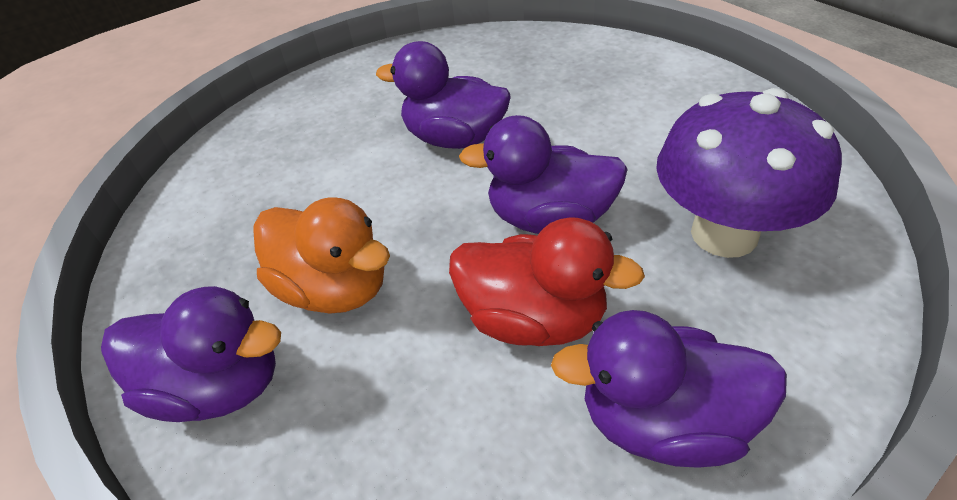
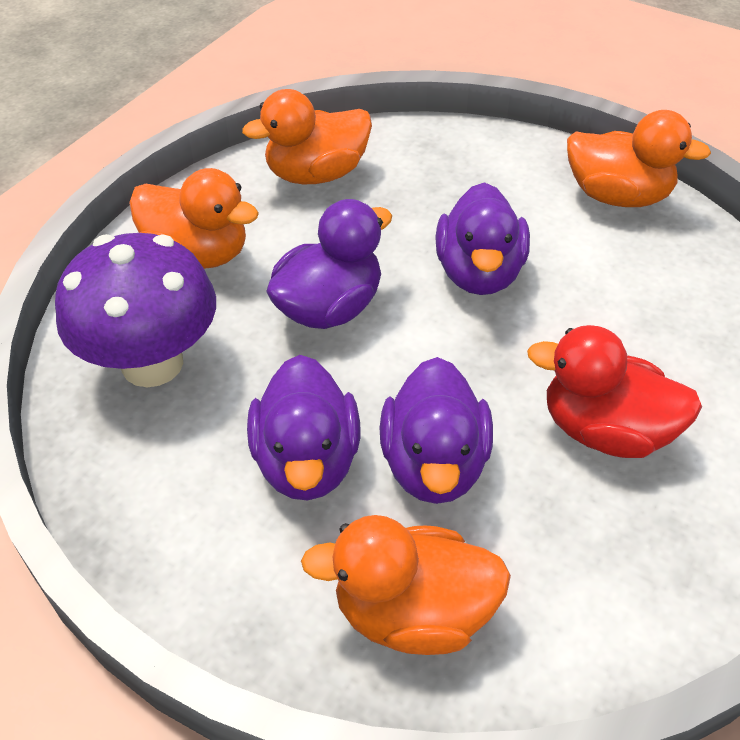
orange duck: 1 -> 4

